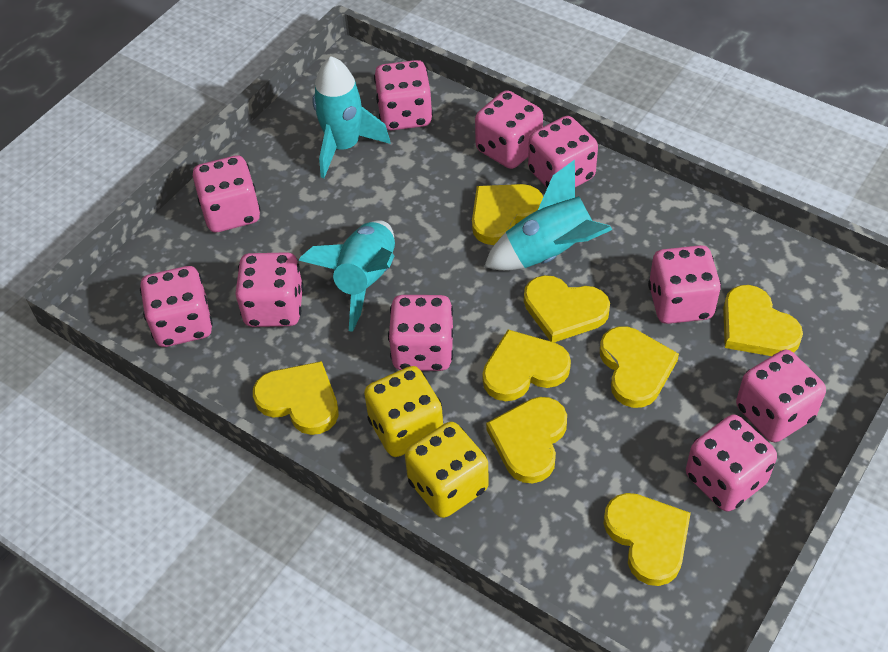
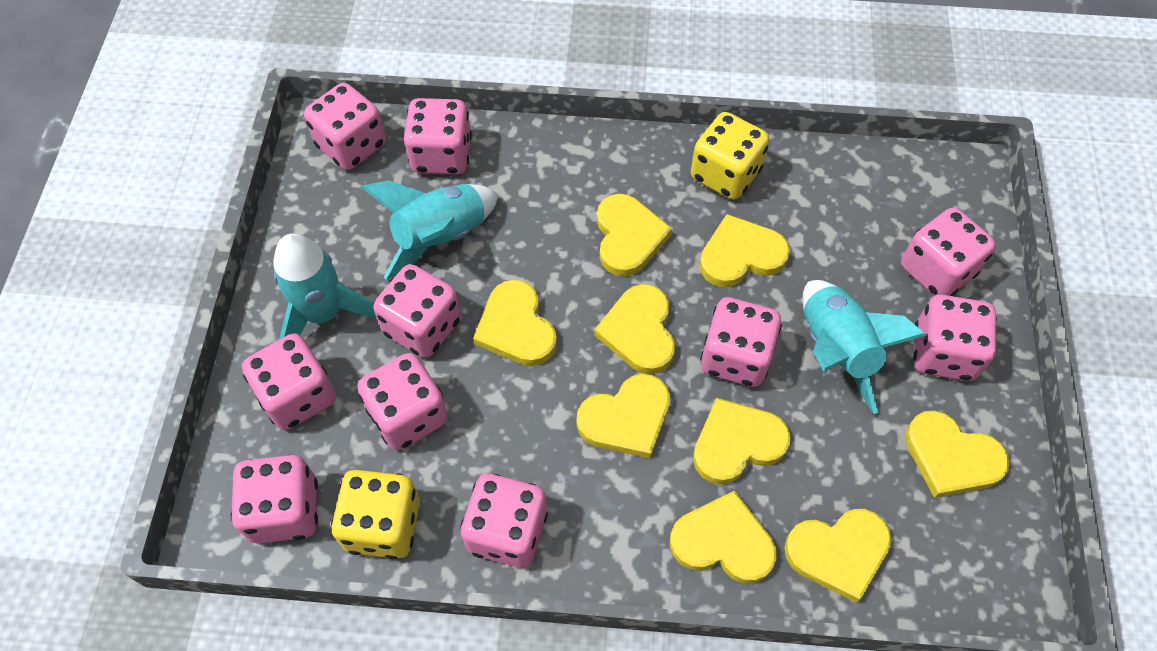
yellow heart: 8 -> 9

